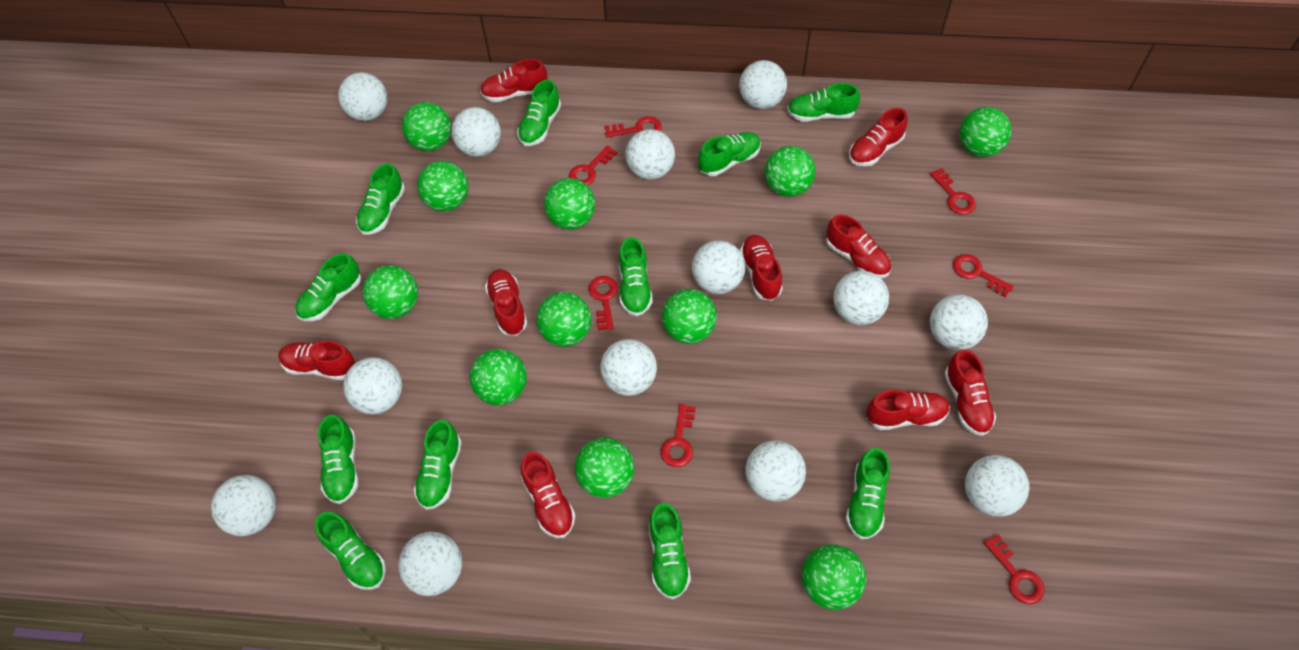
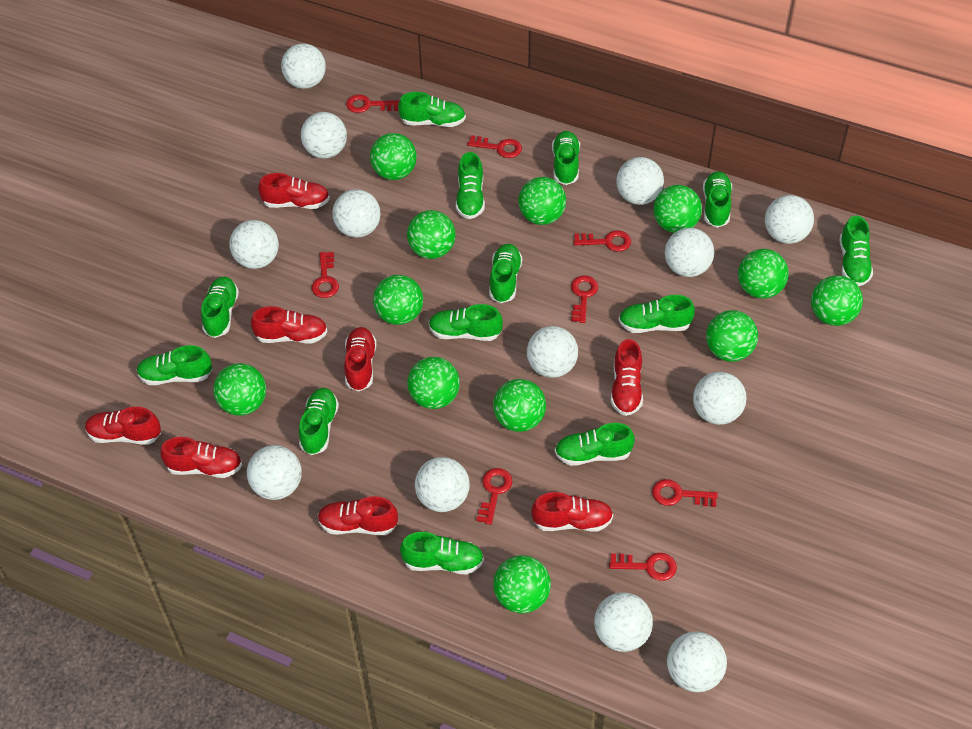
green ball: 11 -> 12
green shoe: 11 -> 13
red key: 7 -> 8
red shoe: 9 -> 8

